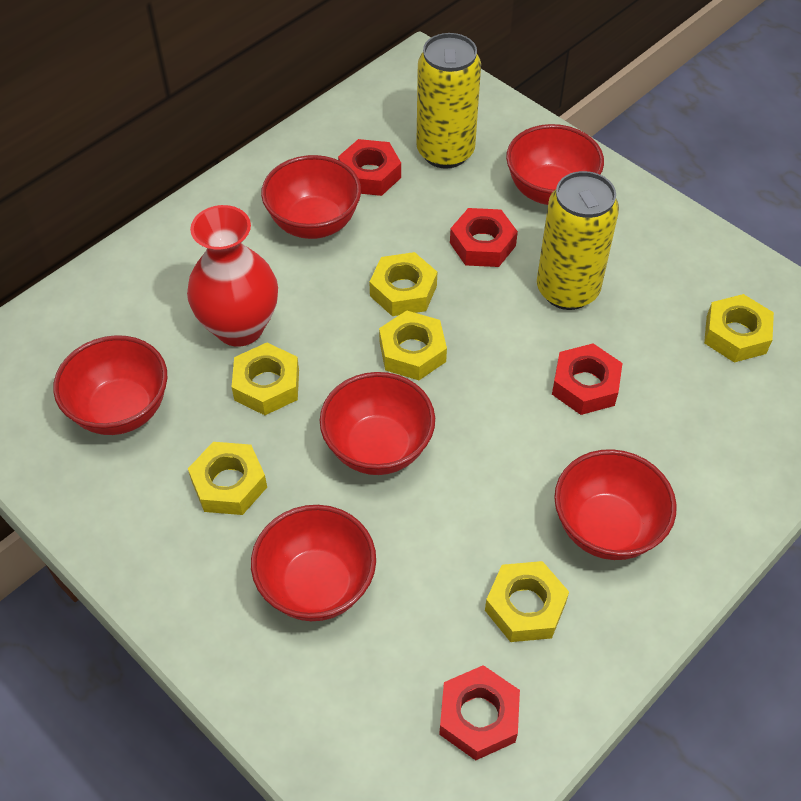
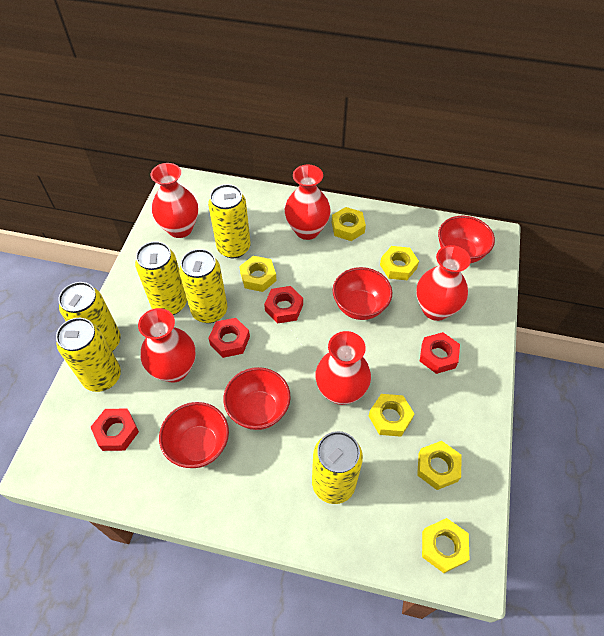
red bowl: 6 -> 4
red vase: 1 -> 5
yellow can: 2 -> 6

